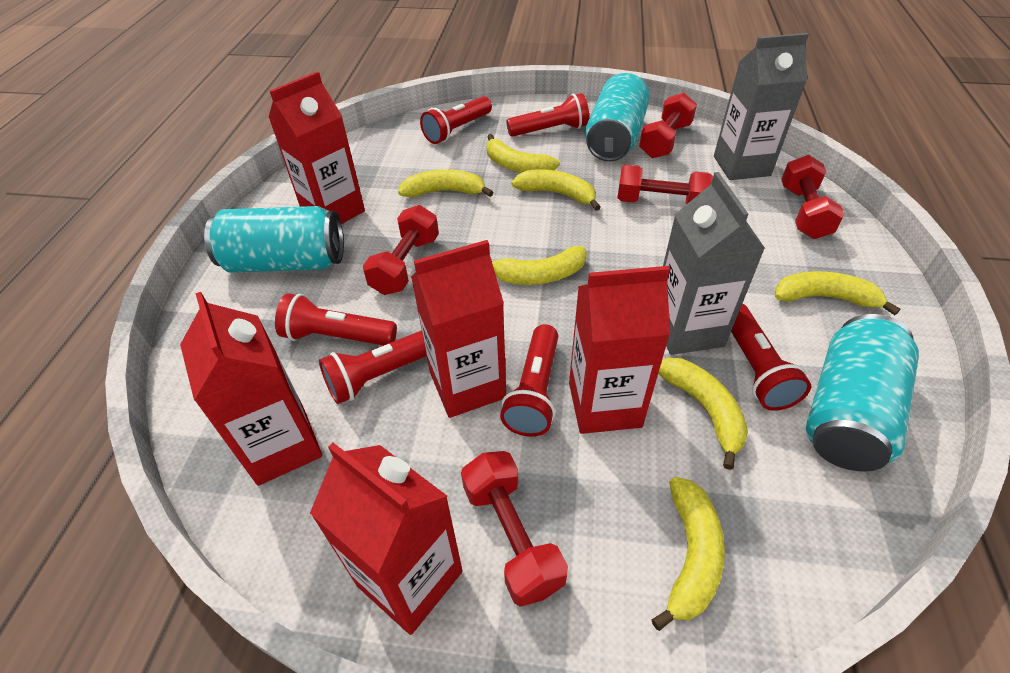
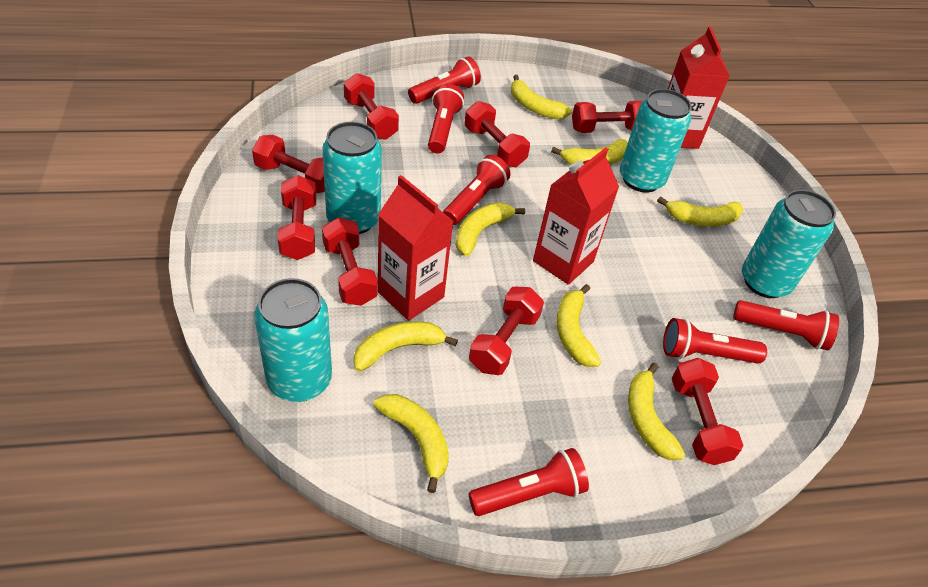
grey carton: 2 -> 0
red carton: 5 -> 3
red dumbbell: 5 -> 8
turquoise can: 3 -> 4
yellow banana: 7 -> 8

